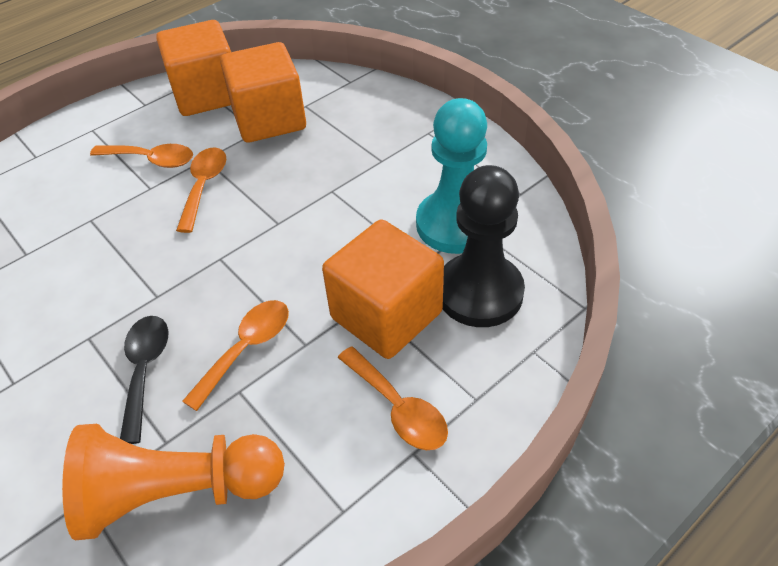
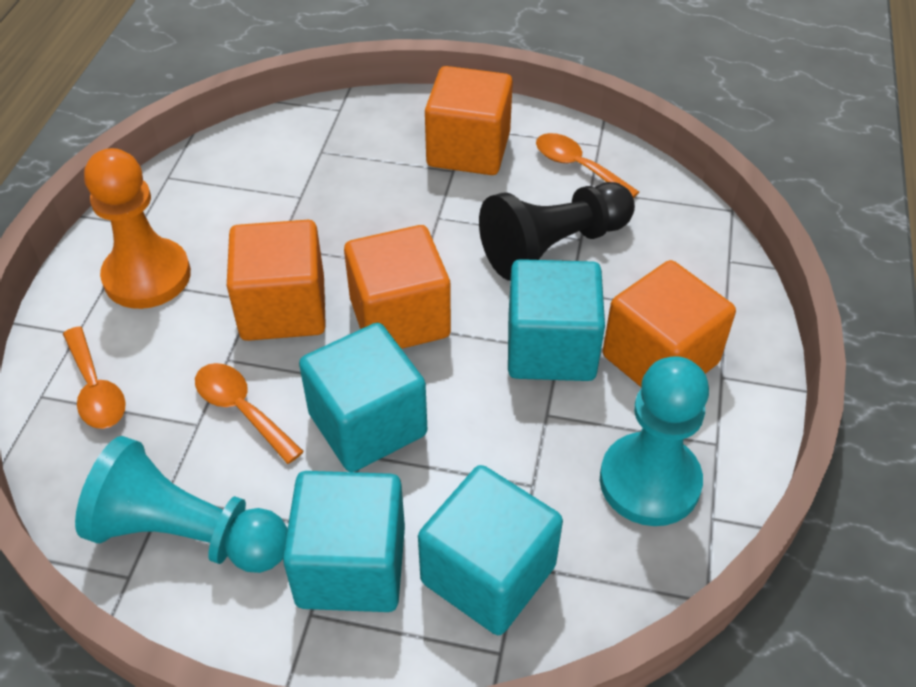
black spoon: 1 -> 0
orange cube: 3 -> 4
orange spoon: 4 -> 3
turquoise cube: 0 -> 4
turquoise pawn: 1 -> 2

